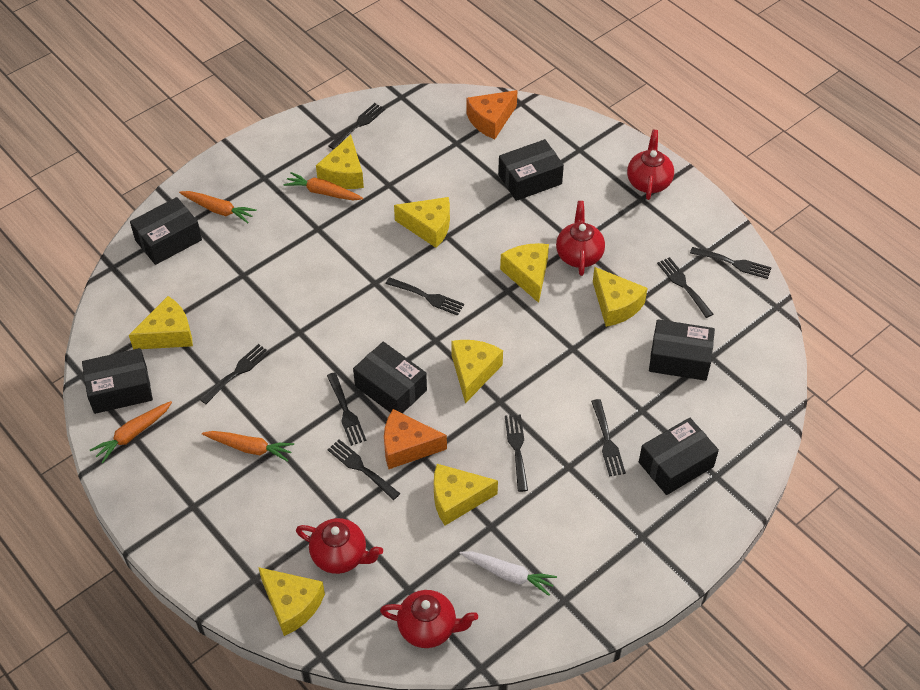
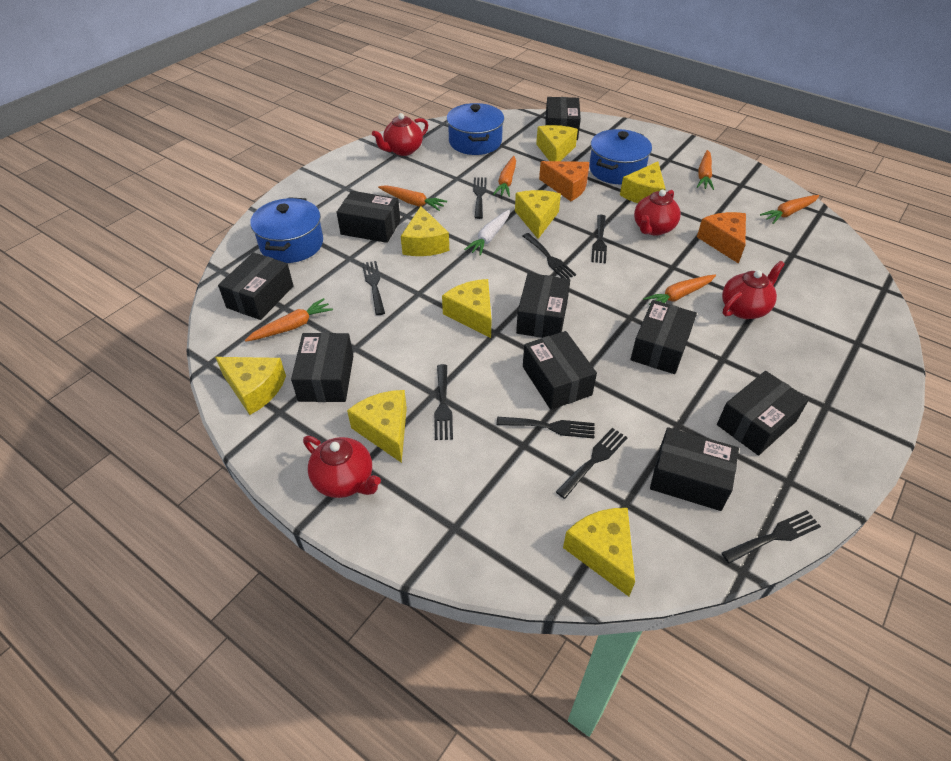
black box: 6 -> 9
black fork: 9 -> 8
blue pot: 0 -> 3
orange carrot: 4 -> 6

